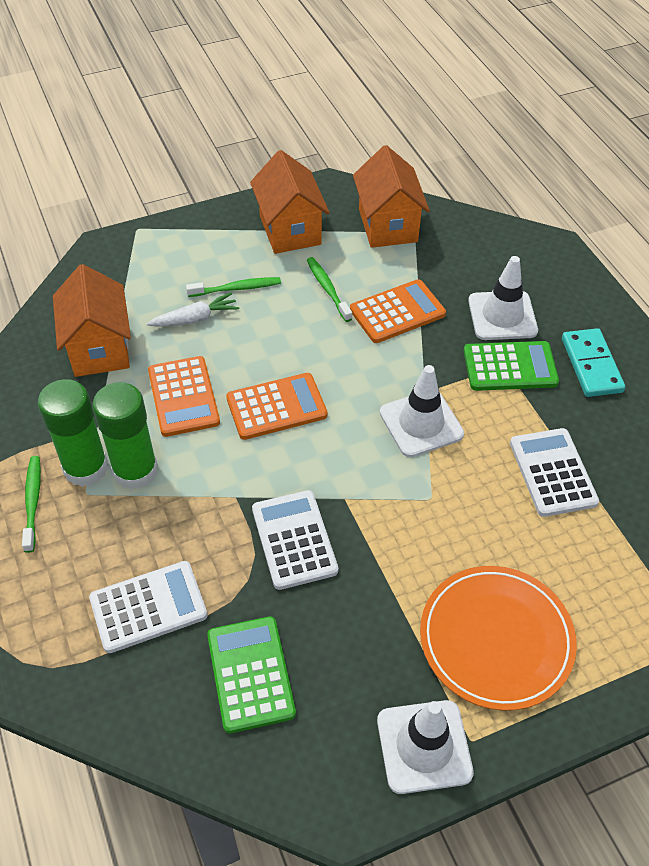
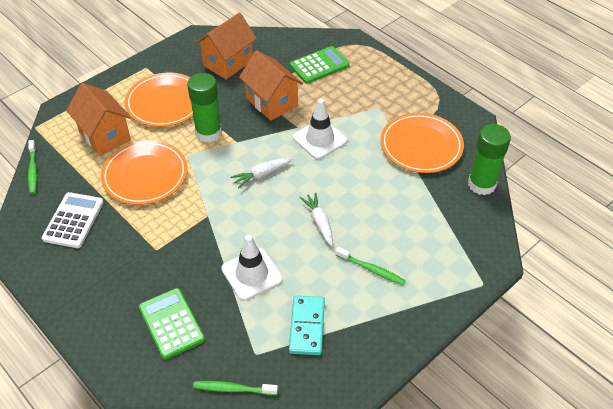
orange calculator: 3 -> 0
orange plate: 1 -> 3
white calculator: 3 -> 1
white carrot: 1 -> 2
white traffic cone: 3 -> 2

